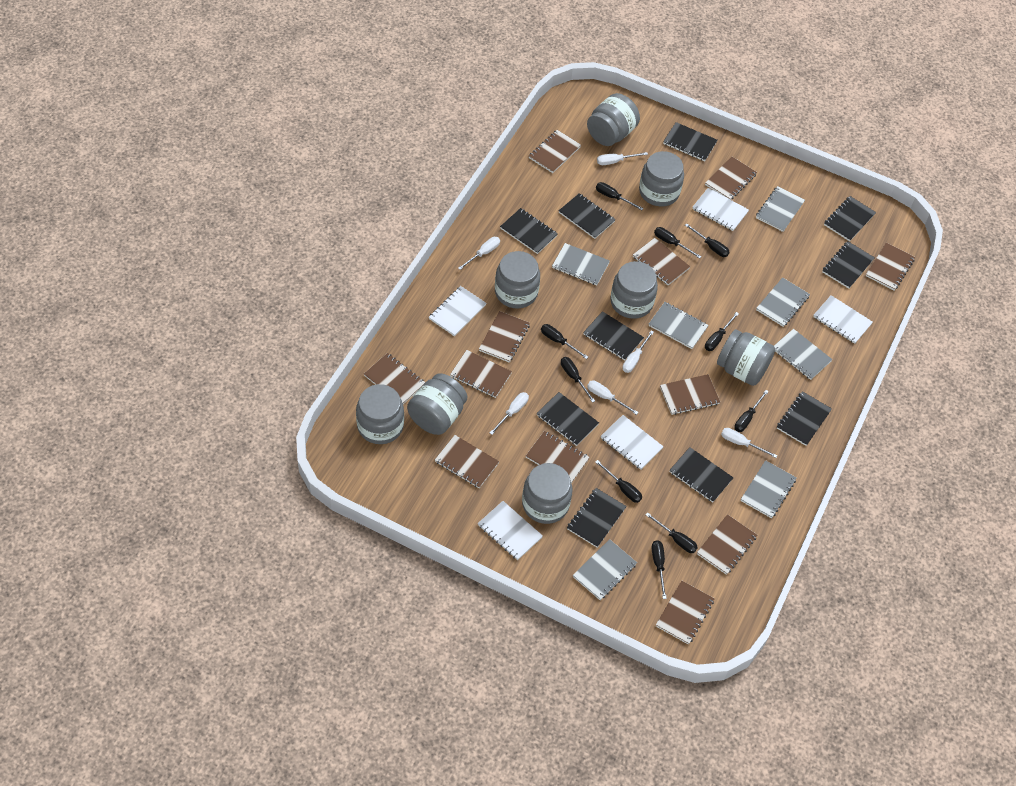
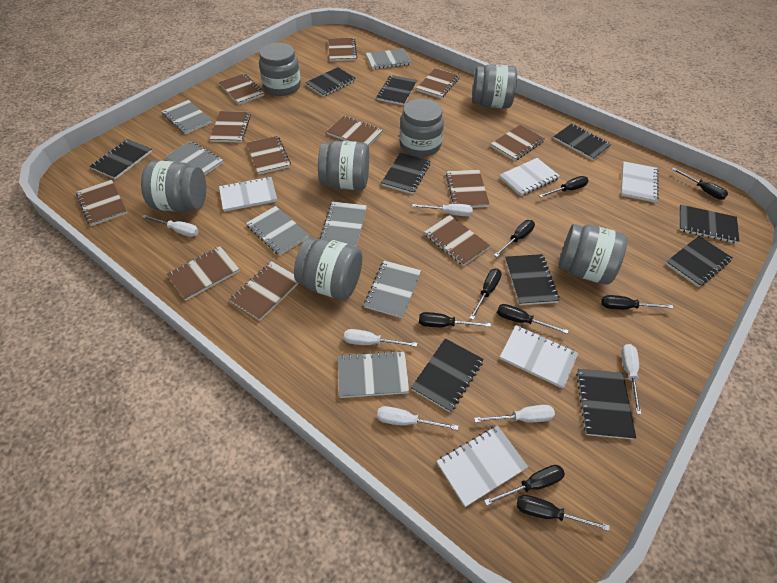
black screwdriver: 10 -> 9
grey jar: 8 -> 7

